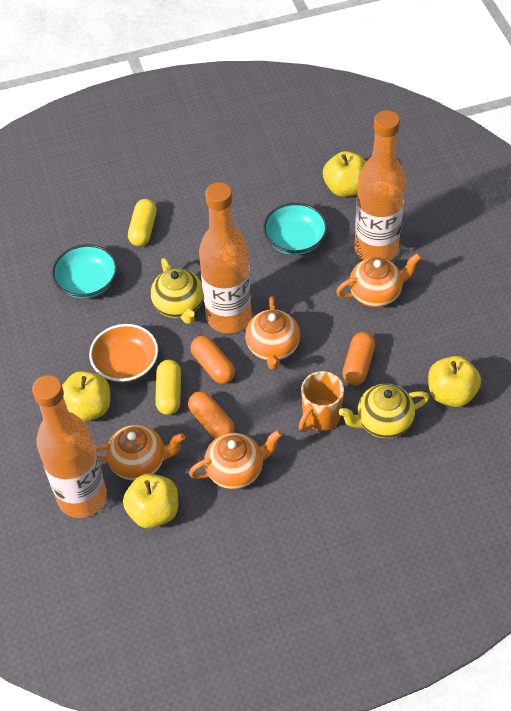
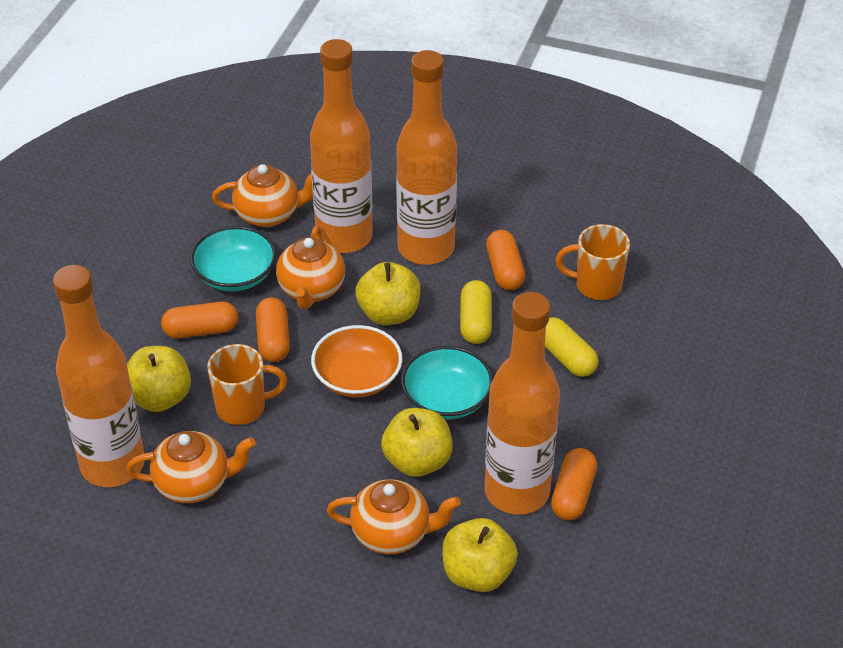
orange bottle: 3 -> 4
orange capsule: 3 -> 4
orange mug: 1 -> 2
yellow teapot: 2 -> 0

